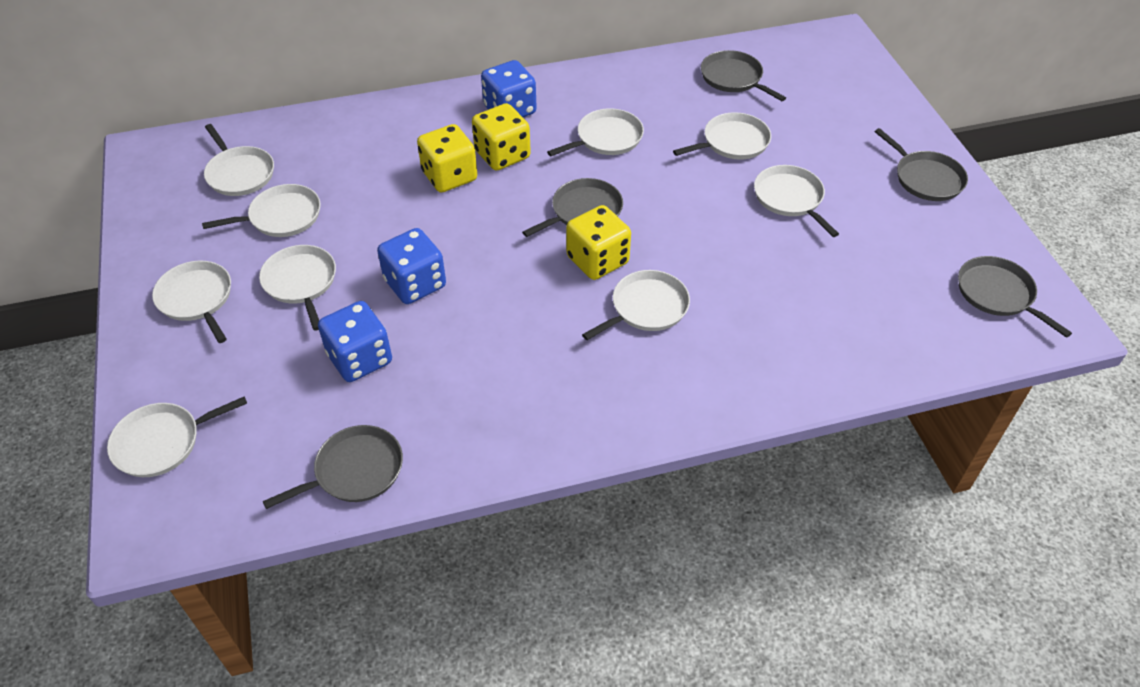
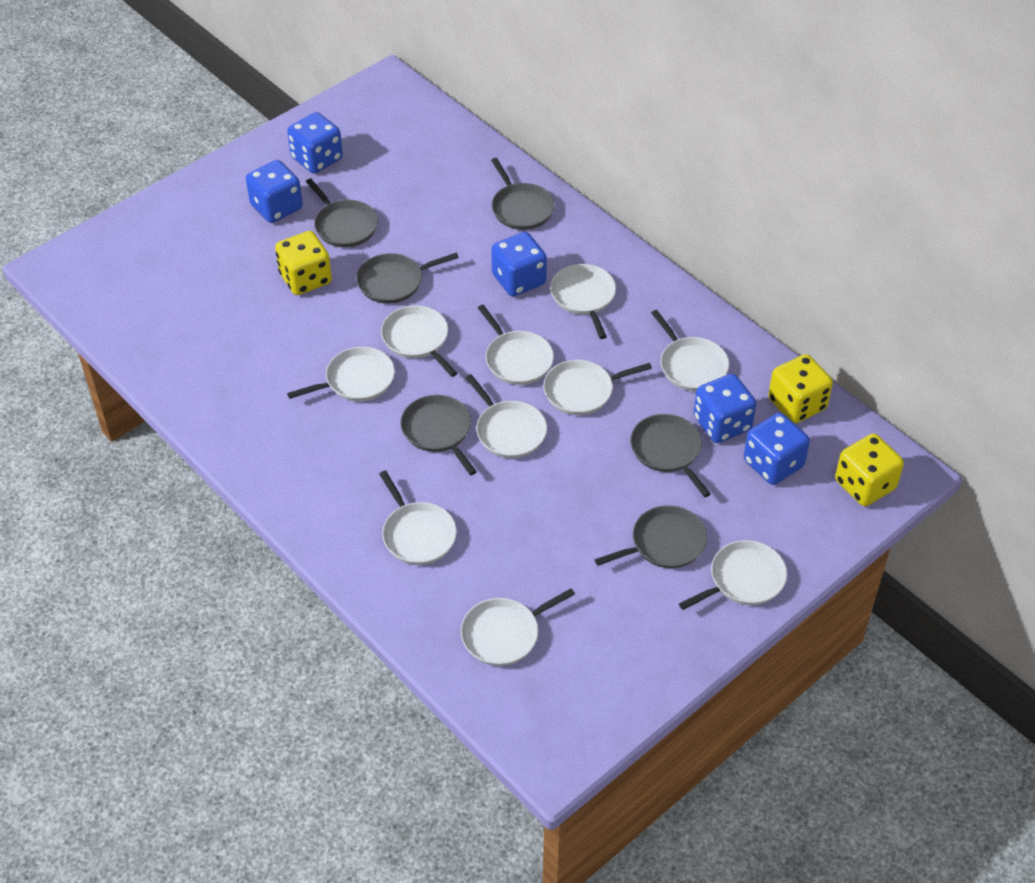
blue dice: 3 -> 5
grey pan: 5 -> 6
white pan: 9 -> 10

